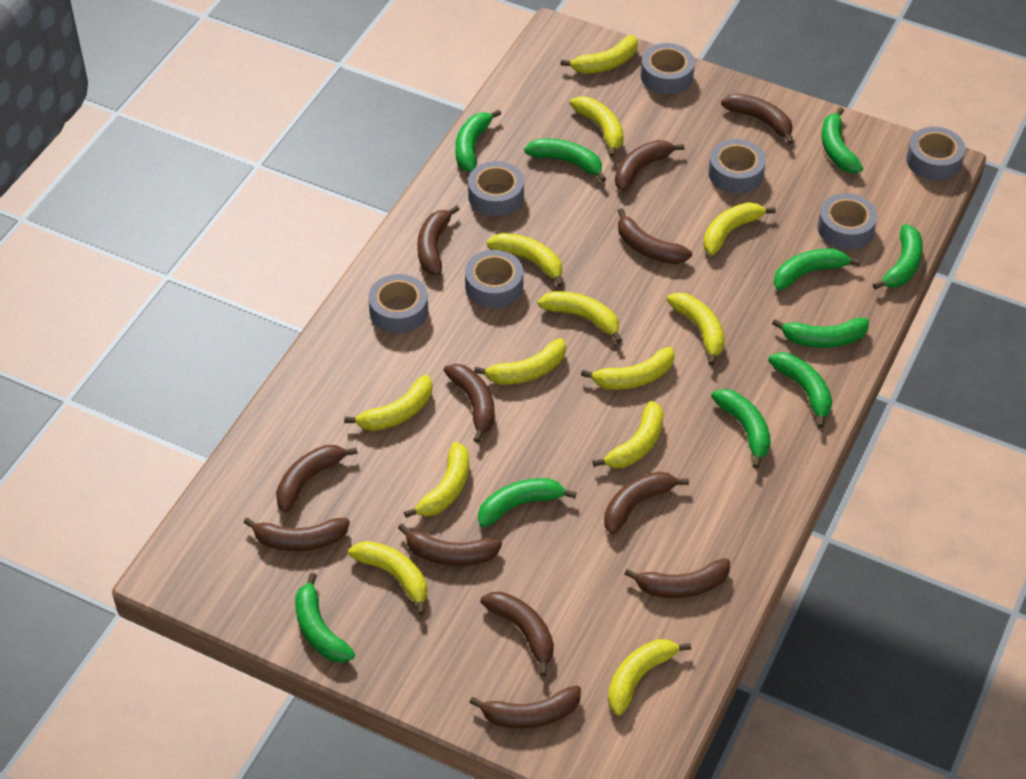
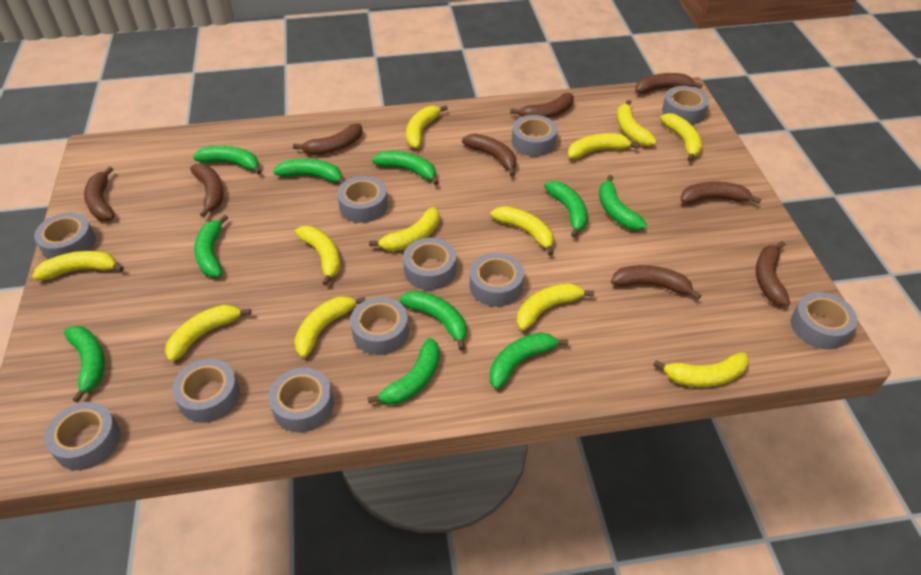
brown banana: 12 -> 9
grey tape: 7 -> 11
yellow banana: 13 -> 12

